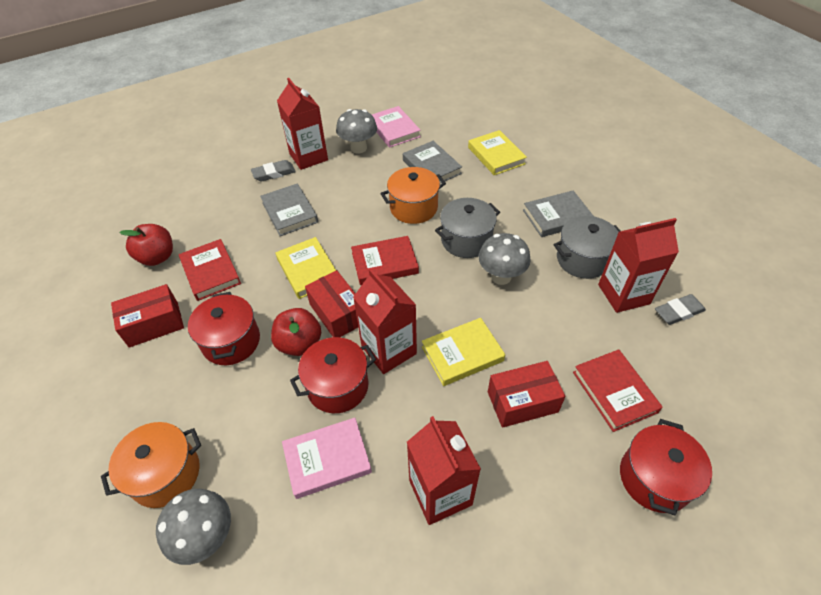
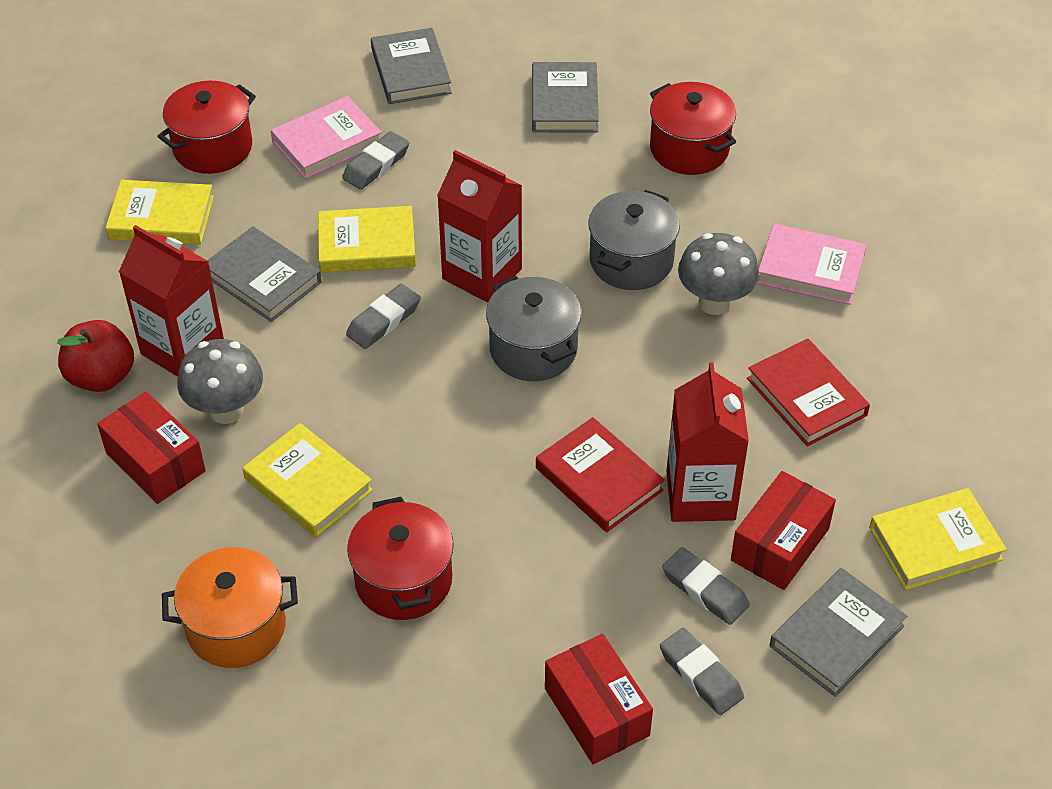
grey book: 3 -> 4
grey eraser: 2 -> 4
grey mushroom: 3 -> 2
orange pot: 2 -> 1
red apple: 2 -> 1
red book: 3 -> 2
red carton: 4 -> 3
yellow book: 3 -> 4

